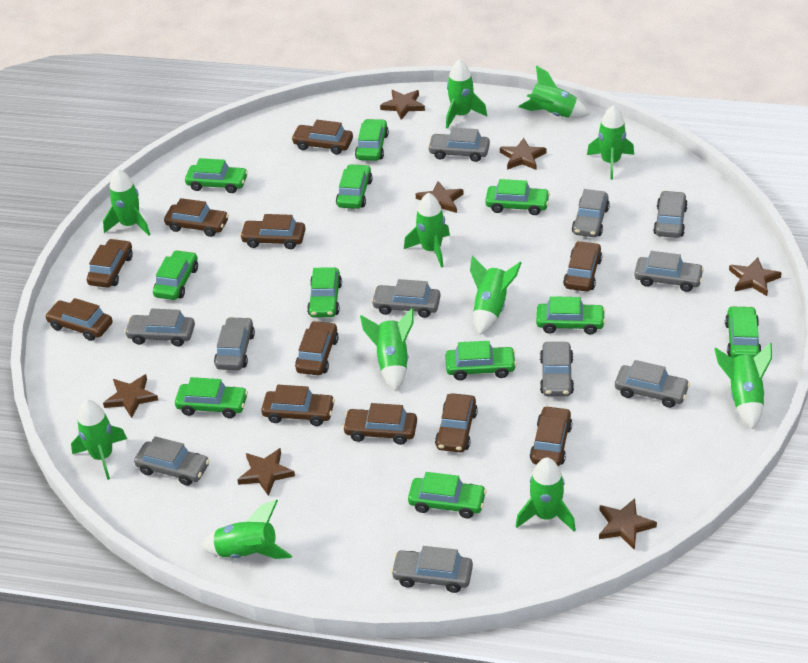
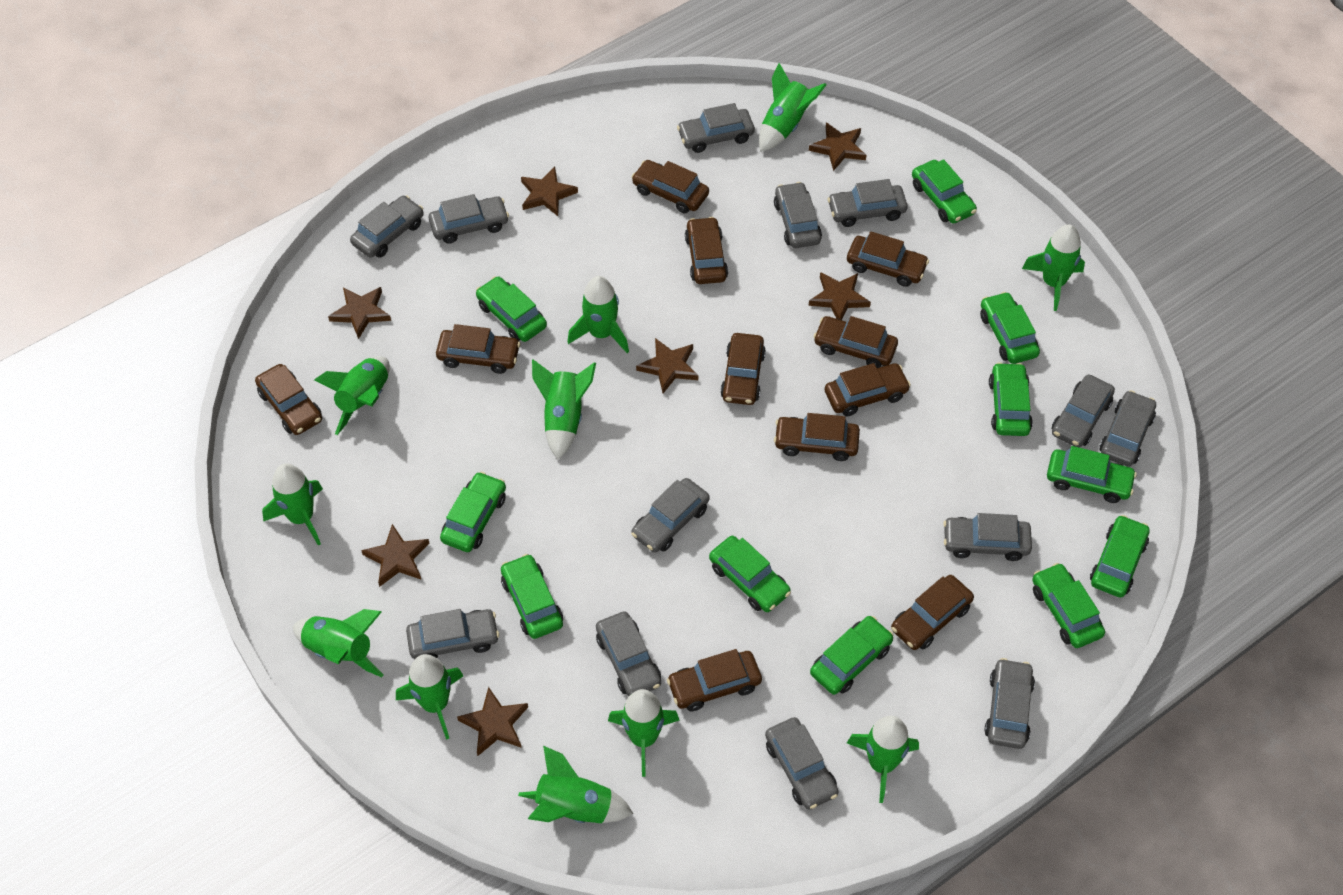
grey car: 11 -> 13

